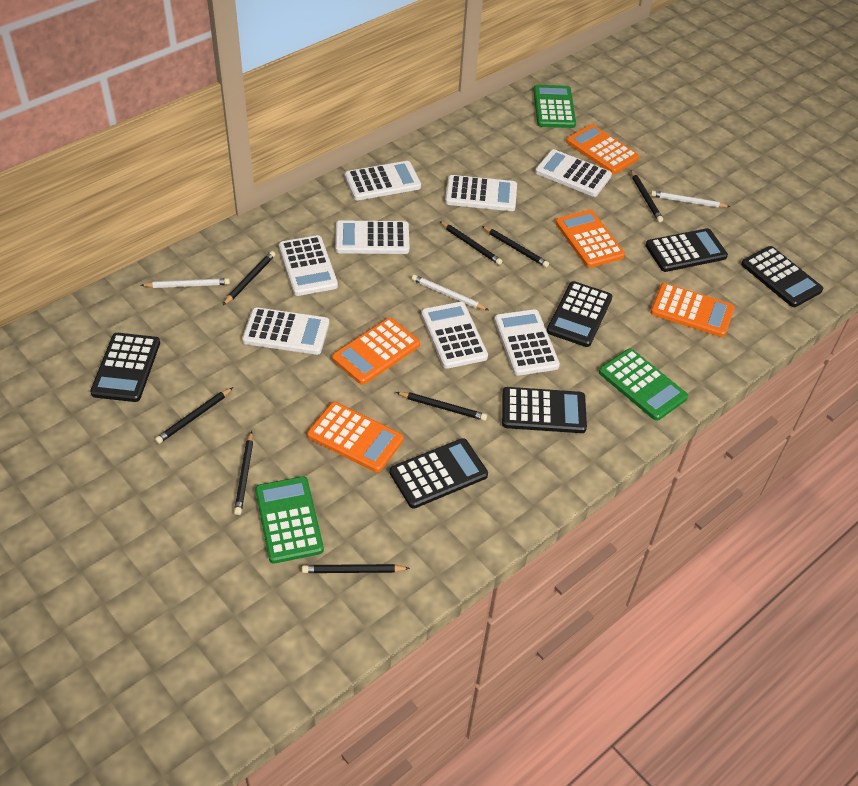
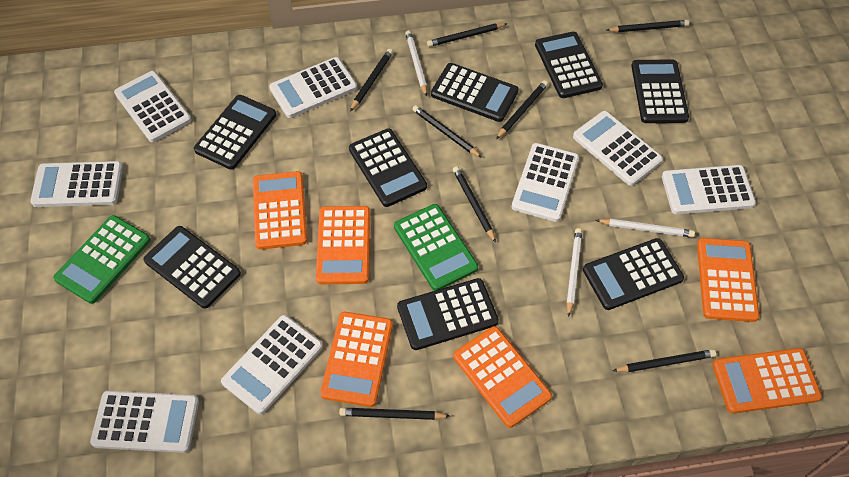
black calculator: 6 -> 8
green calculator: 3 -> 2
orange calculator: 5 -> 6

